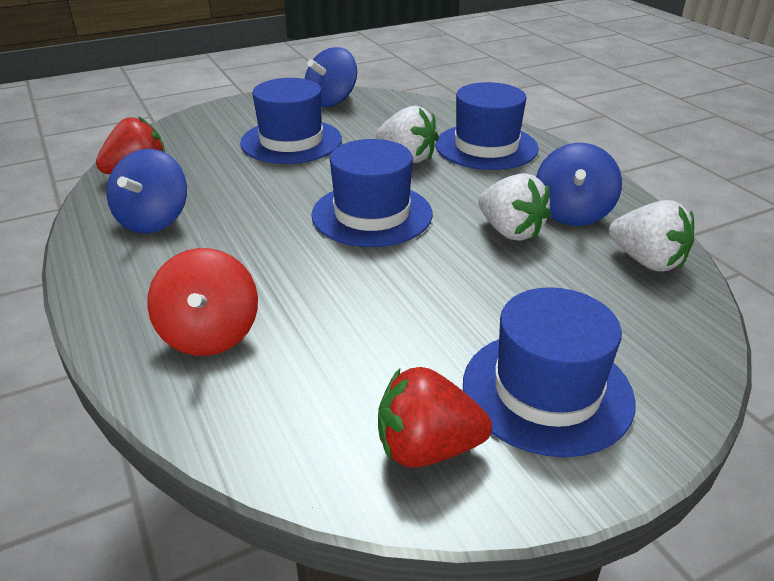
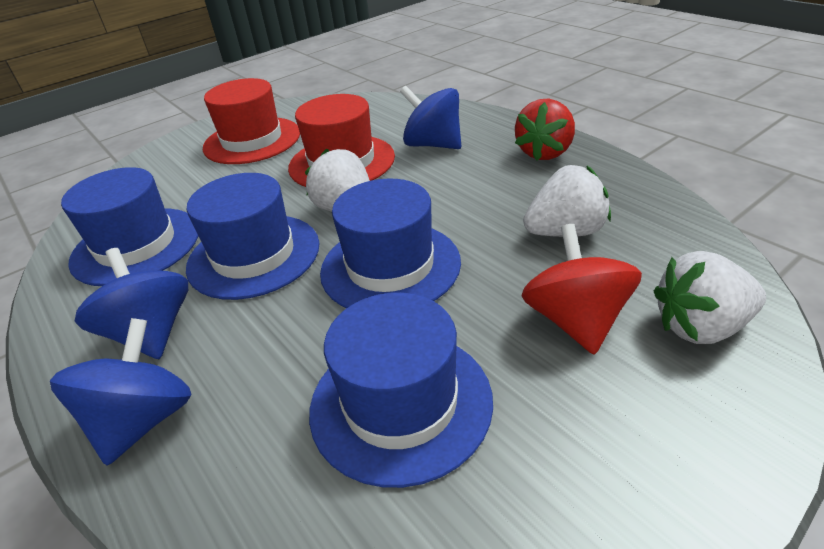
red hat: 0 -> 2
red strawberry: 2 -> 1

